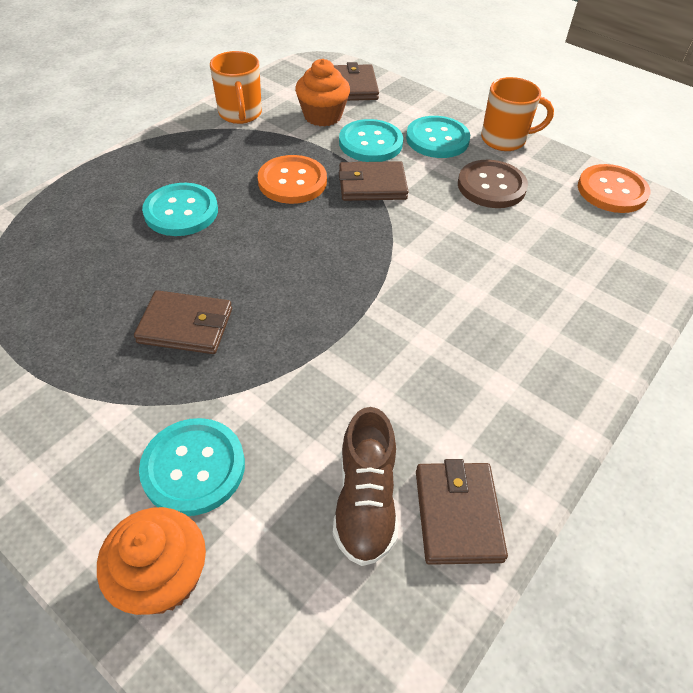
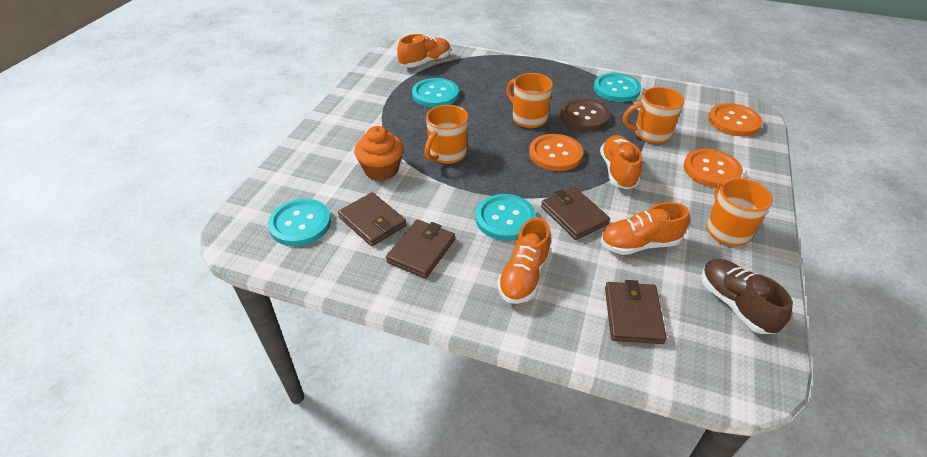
orange button: 2 -> 3
orange cupcake: 2 -> 1
orange mug: 2 -> 4
orange shoe: 0 -> 4

